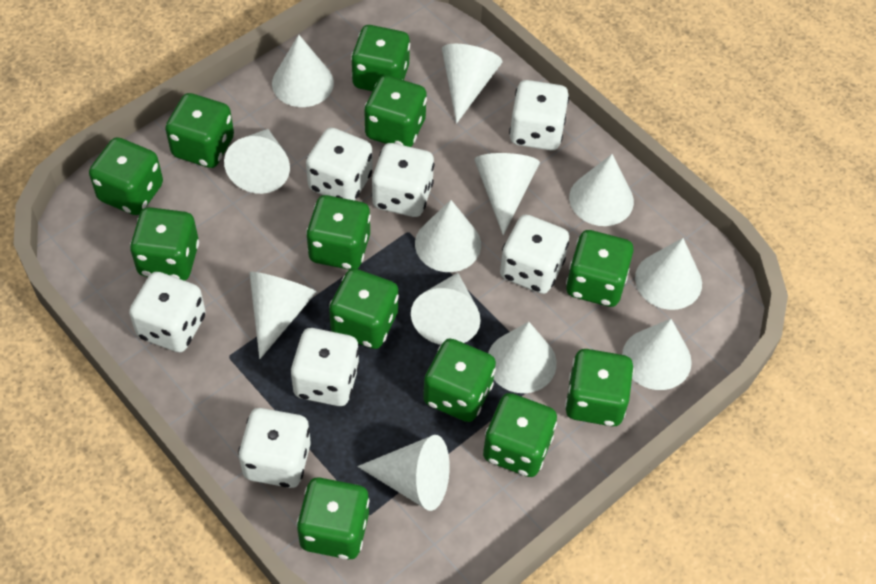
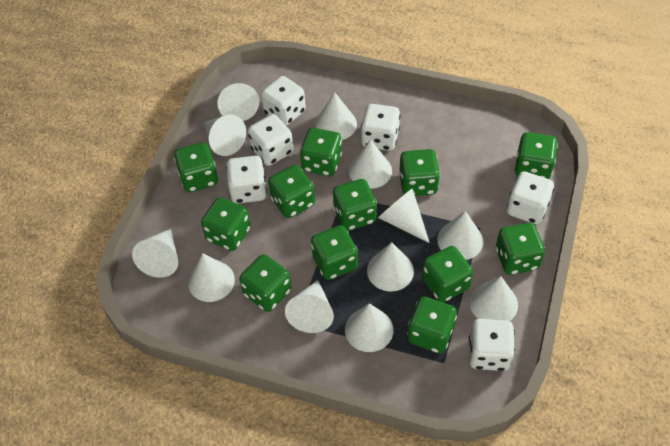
white dice: 7 -> 6

